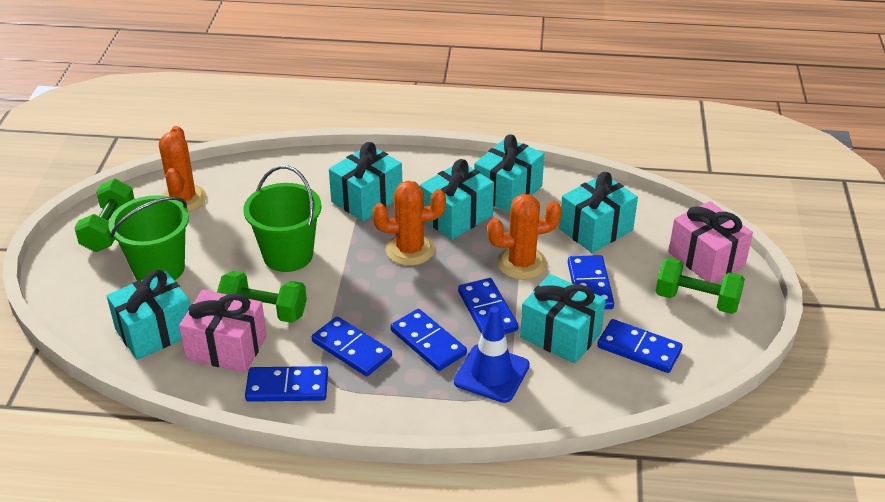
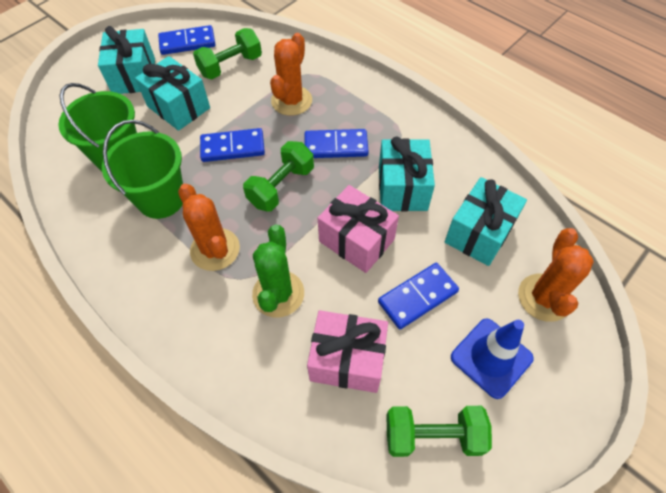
blue domino: 6 -> 4
green cactus: 0 -> 1
turquoise gift: 6 -> 4

